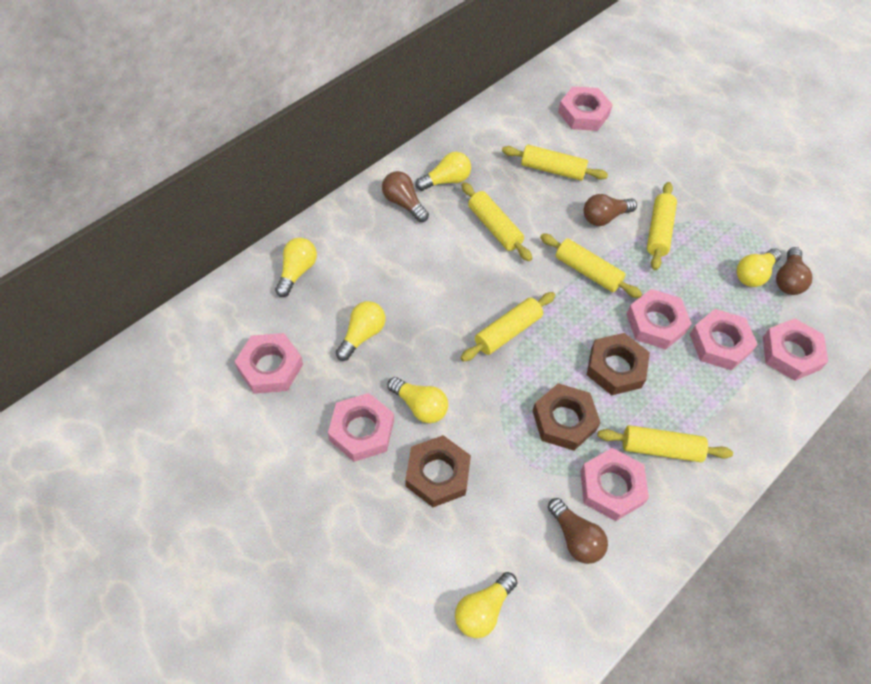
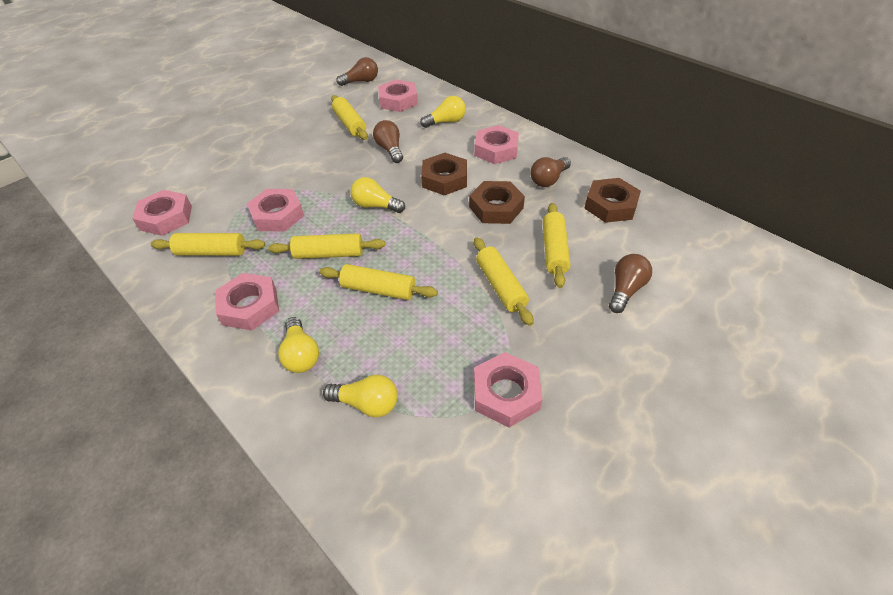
pink nut: 7 -> 6
yellow light bulb: 6 -> 4

